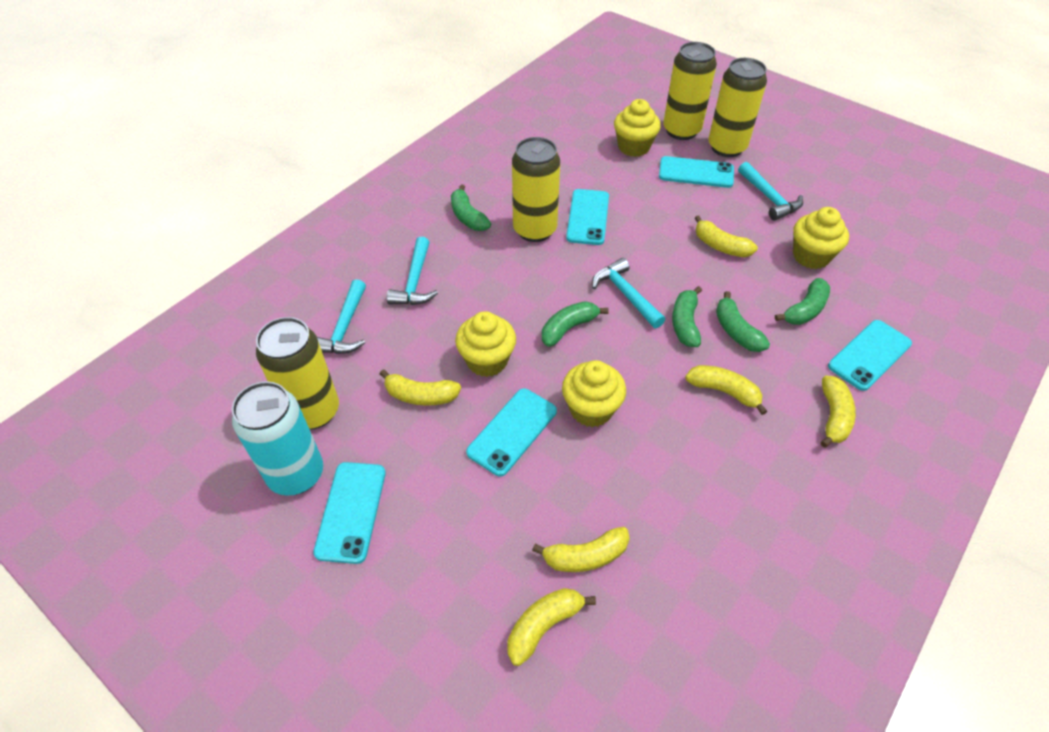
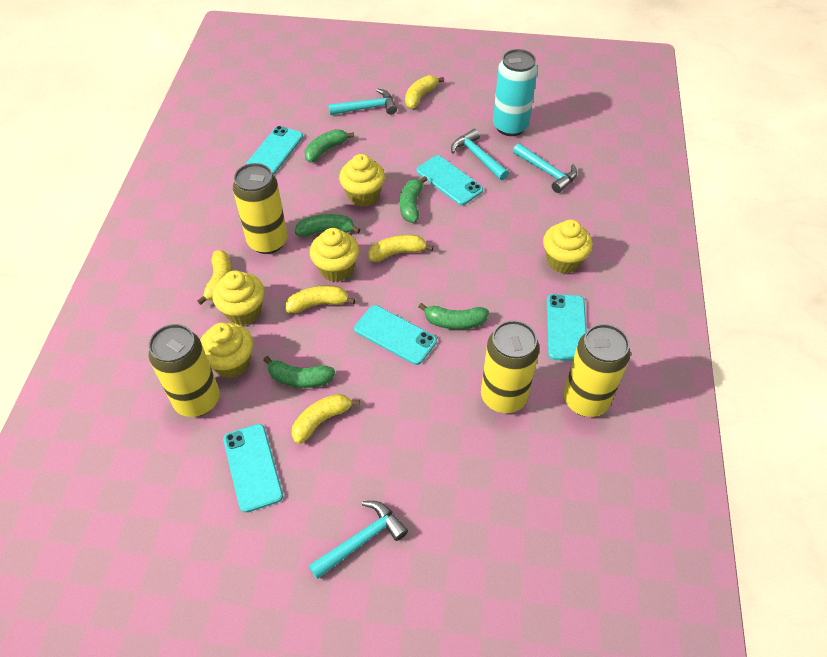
yellow banana: 6 -> 5
yellow cupcake: 4 -> 5

